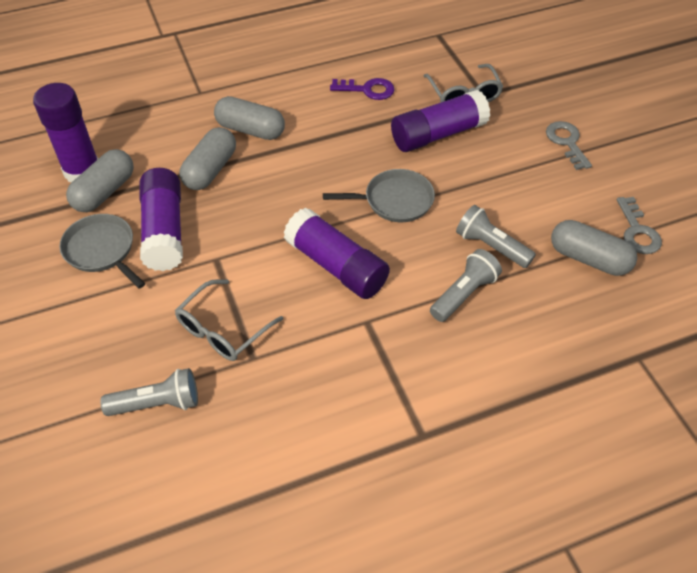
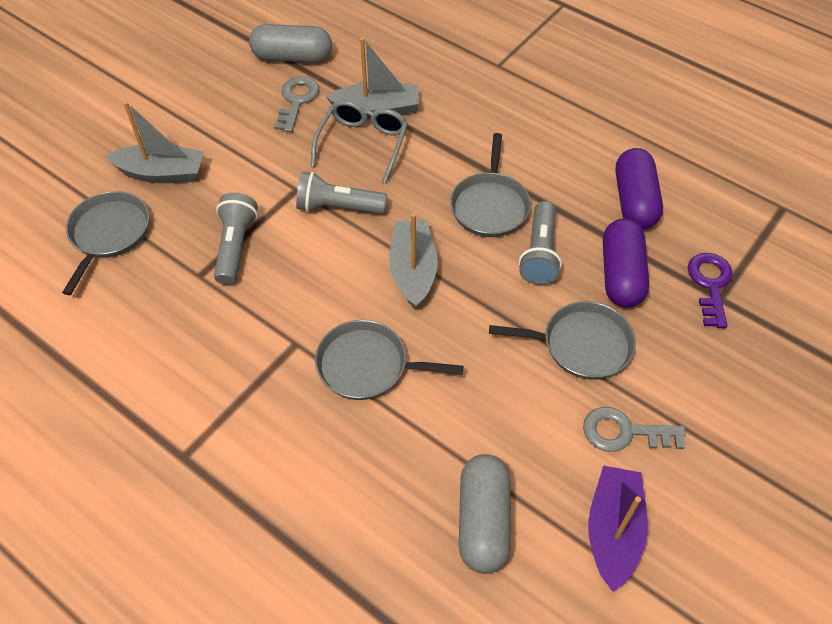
grey boat: 0 -> 3
grey capsule: 4 -> 2
grey glasses: 2 -> 1
grey pan: 2 -> 4
purple boat: 0 -> 1
purple capsule: 0 -> 2
purple glue stick: 4 -> 0

